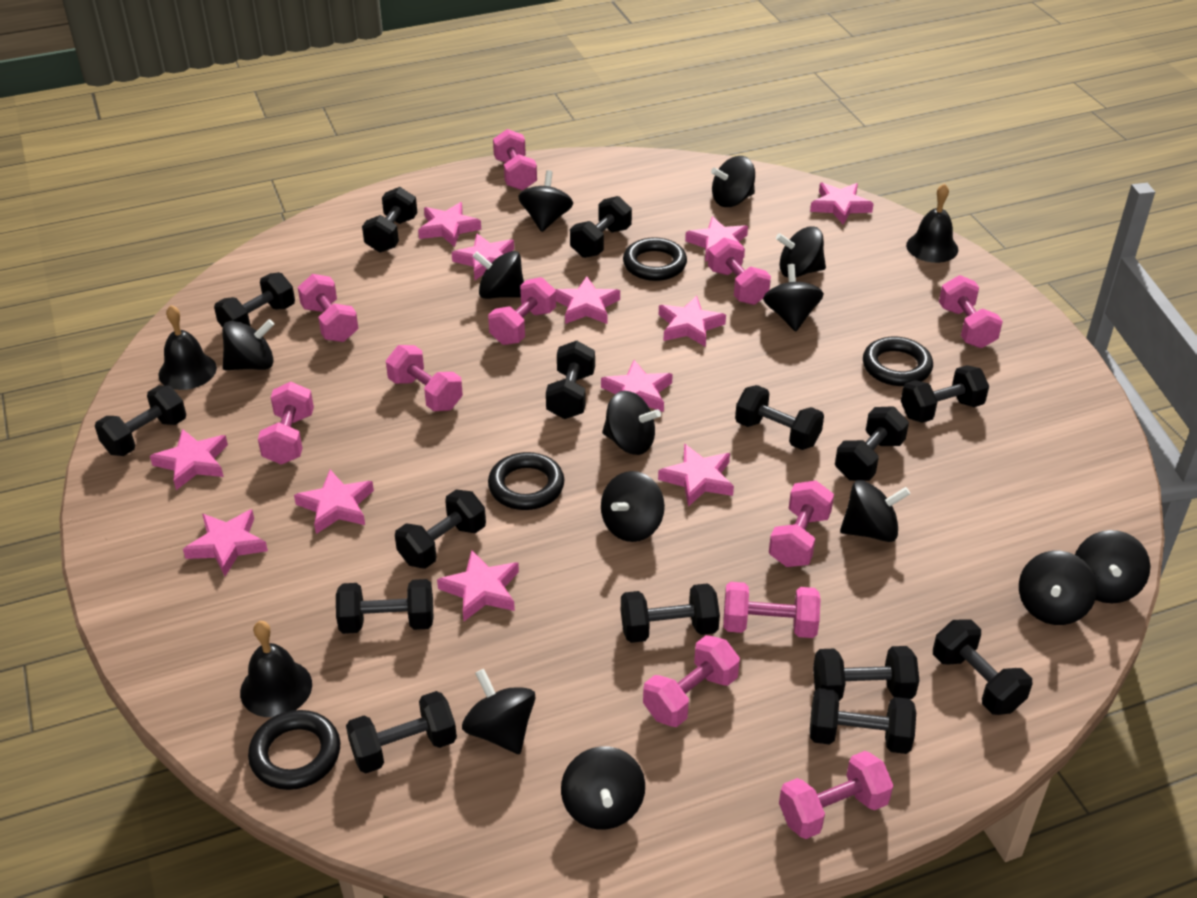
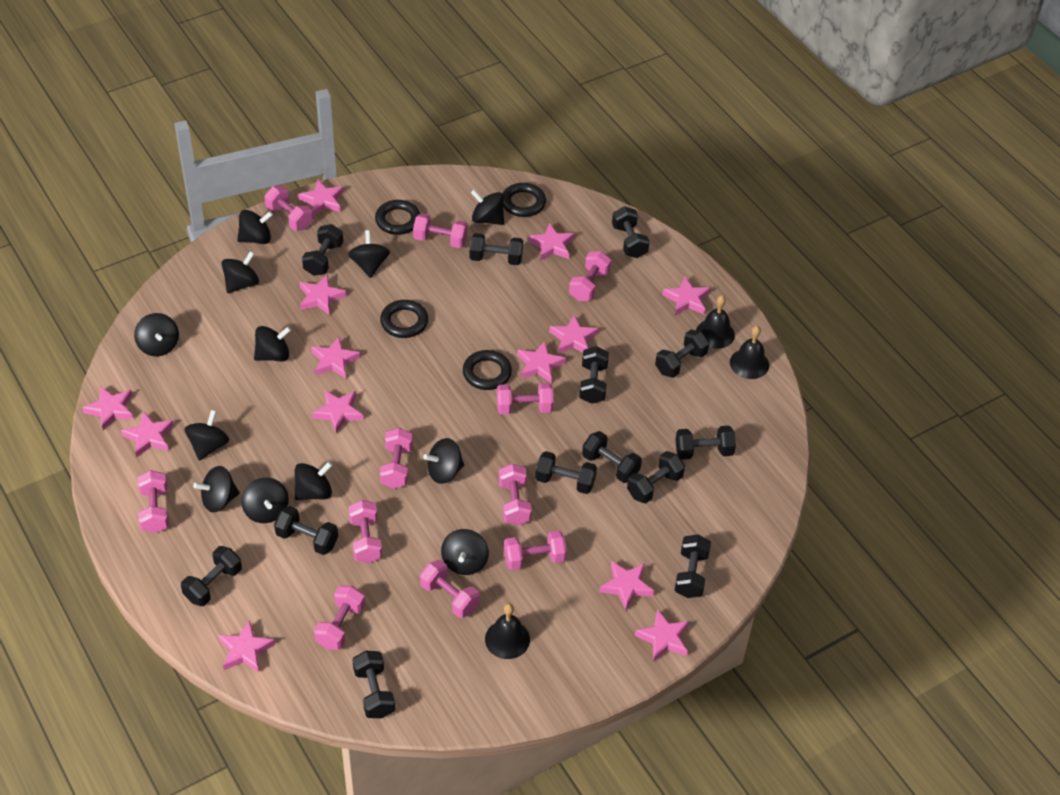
black dumbbell: 15 -> 13
black spinning top: 13 -> 12
pink star: 12 -> 13

